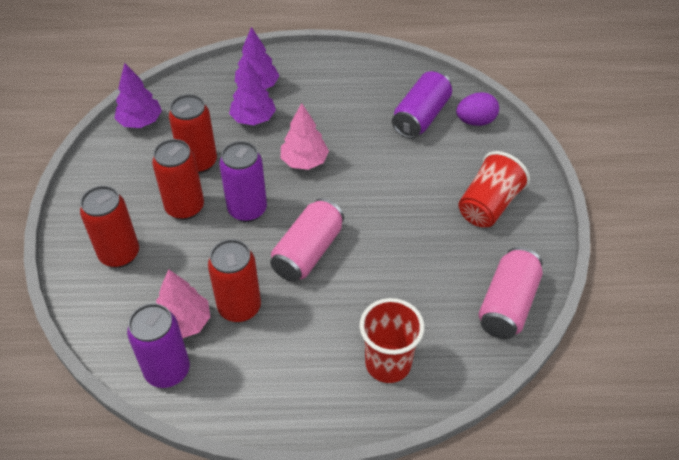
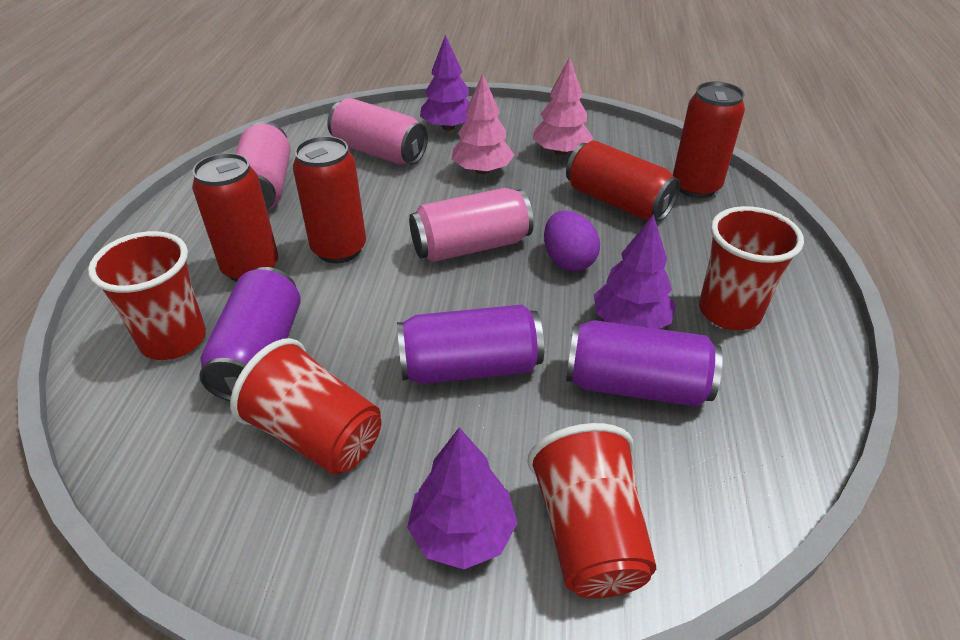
pink can: 2 -> 3
red cup: 2 -> 4

